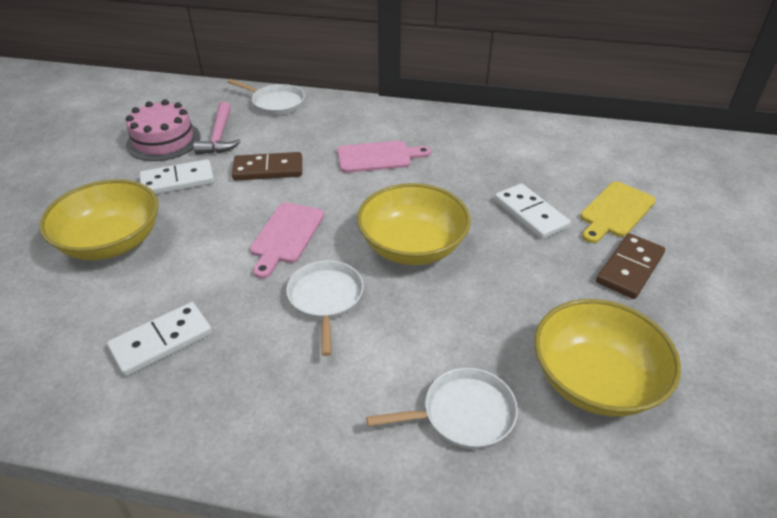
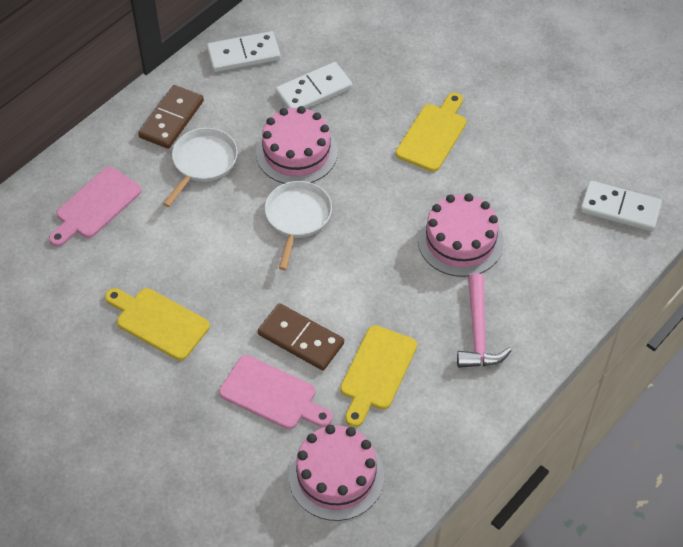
pink cake: 1 -> 3
white pan: 3 -> 2
yellow bowl: 3 -> 0
yellow cutting board: 1 -> 3

